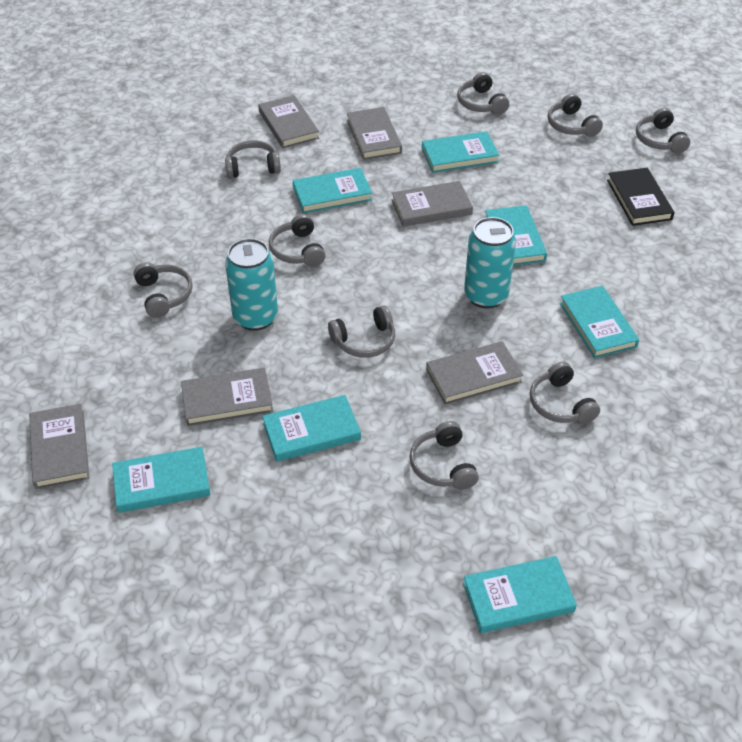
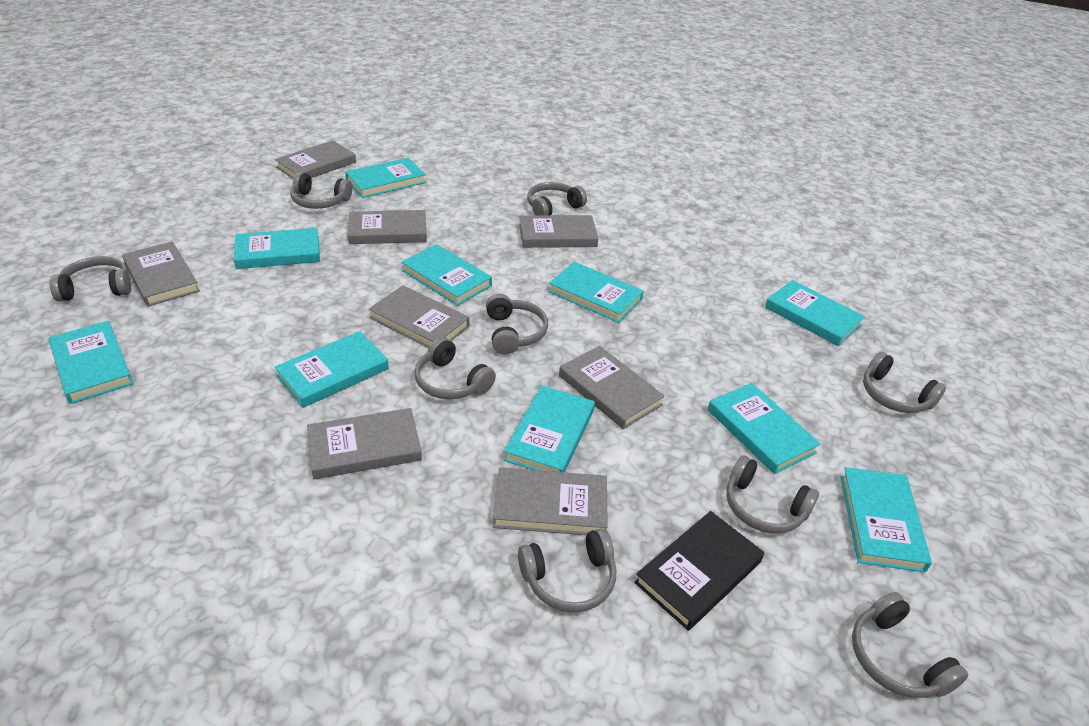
grey book: 6 -> 8
turquoise book: 7 -> 10
turquoise can: 2 -> 0

